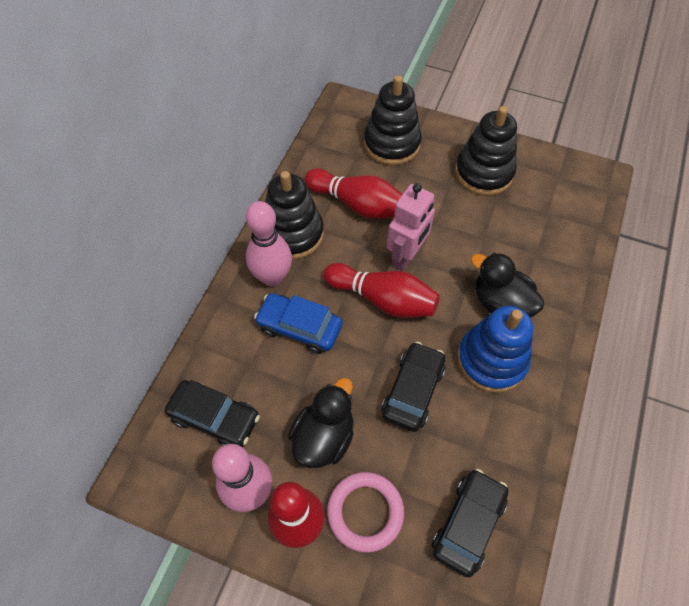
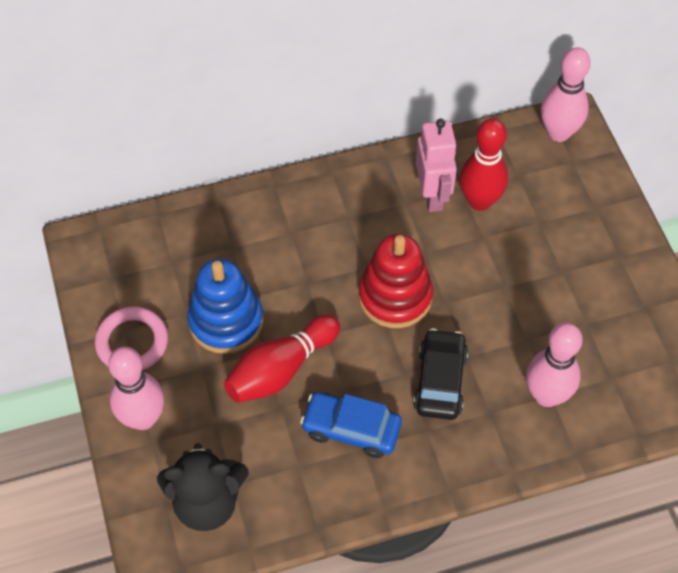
black car: 3 -> 1
black duck: 2 -> 0
black stacking toy: 3 -> 0
black teddy bear: 0 -> 1
pink bowling pin: 2 -> 3
red bowling pin: 3 -> 2
red stacking toy: 0 -> 1

